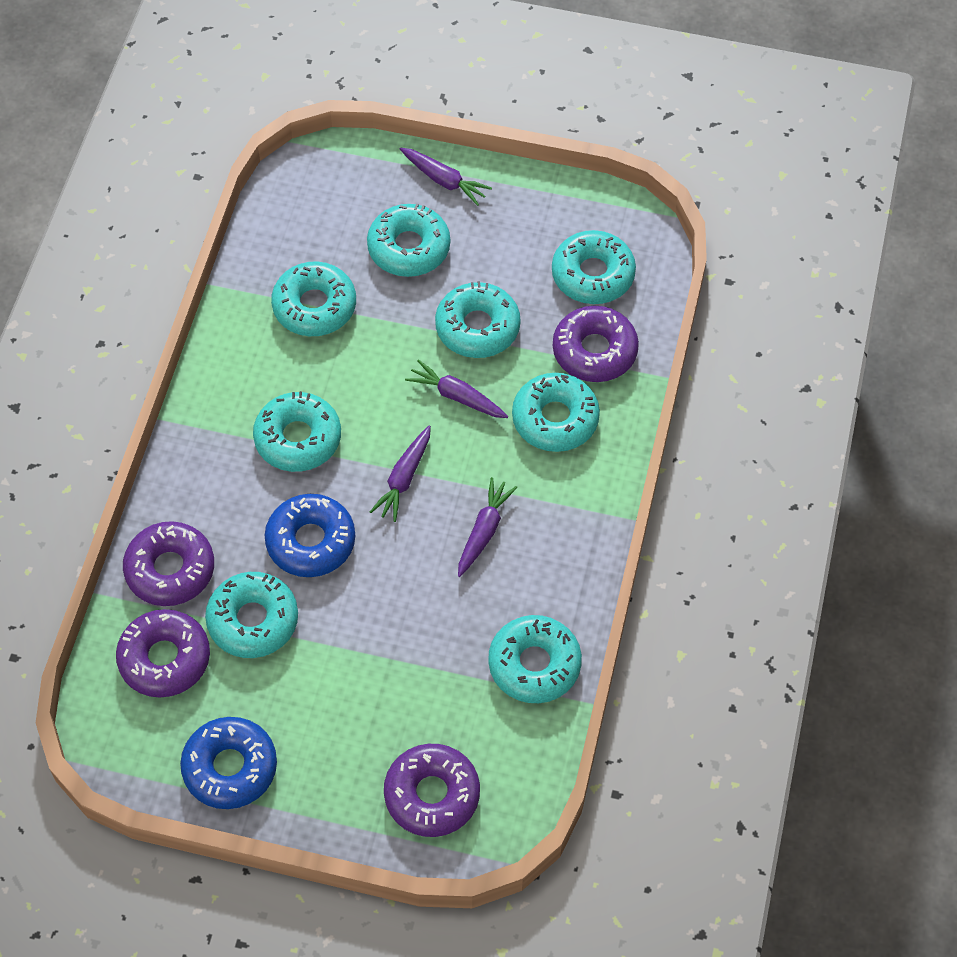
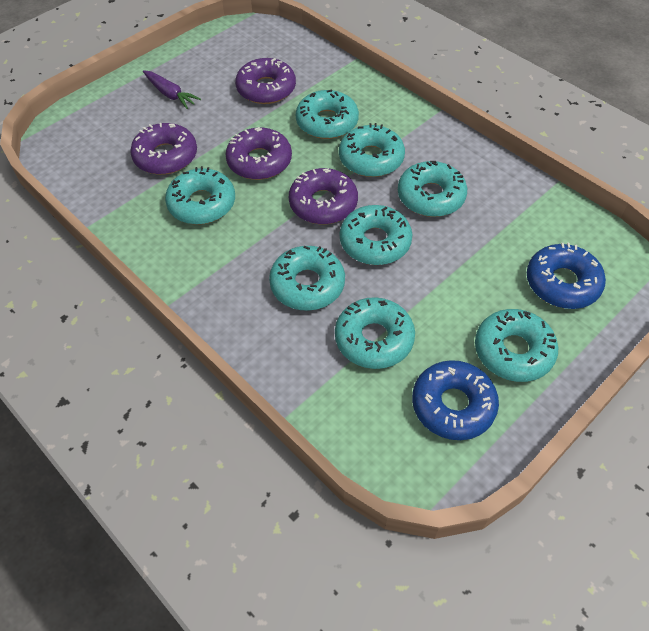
purple carrot: 4 -> 1

